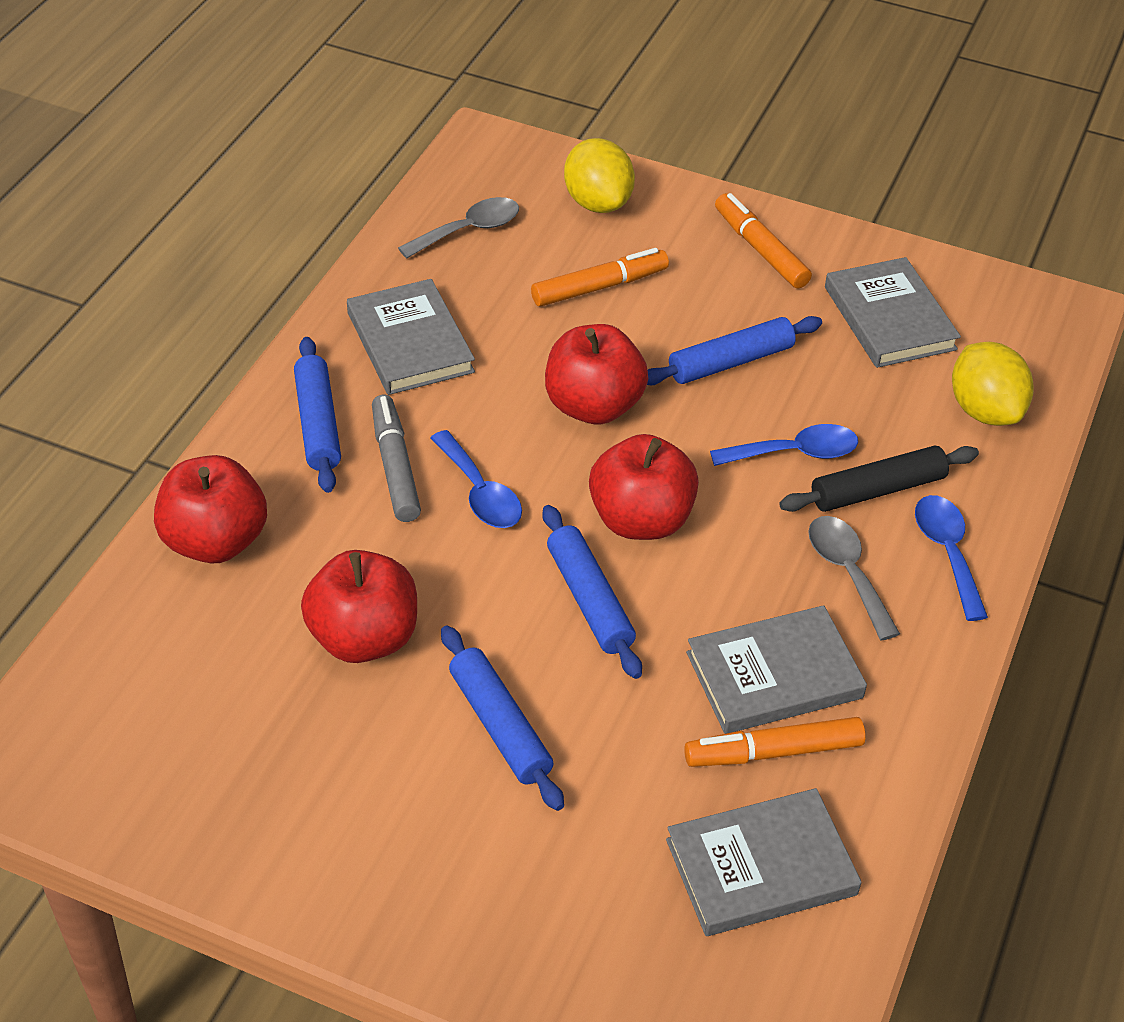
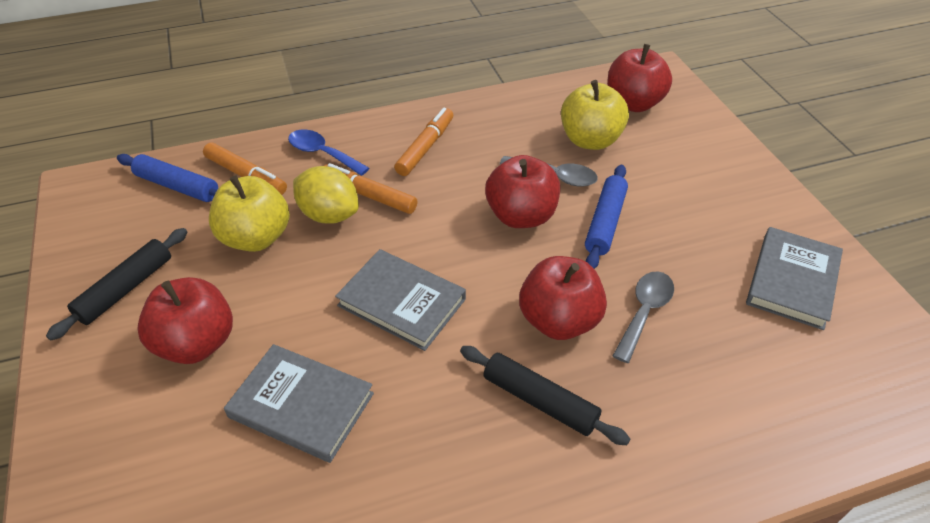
black rolling pin: 1 -> 2
blue rolling pin: 4 -> 2
blue spoon: 3 -> 1
grey book: 4 -> 3
grey marker: 1 -> 0
yellow apple: 0 -> 2
yellow lemon: 2 -> 1

